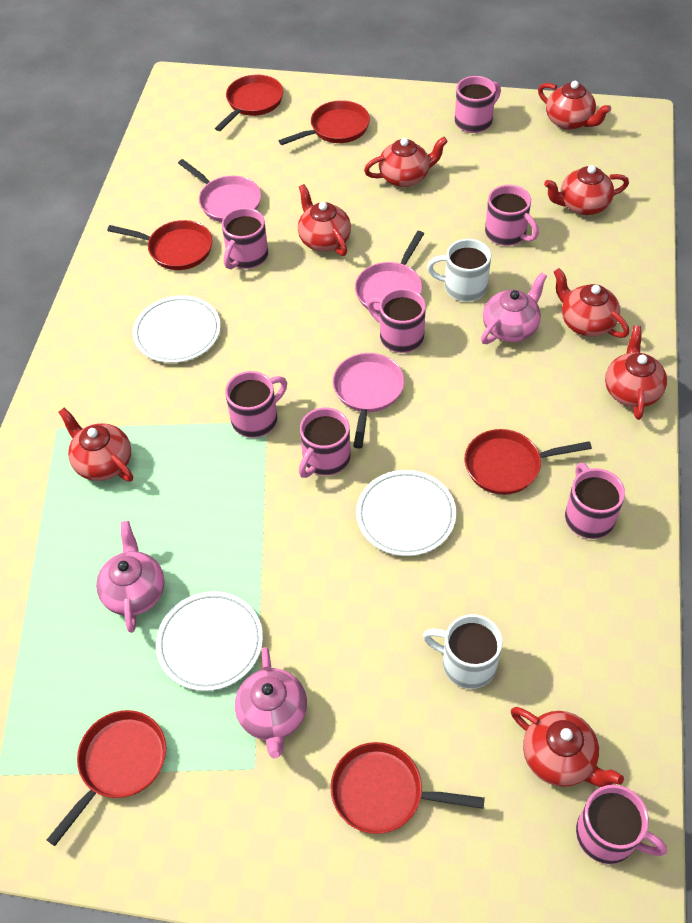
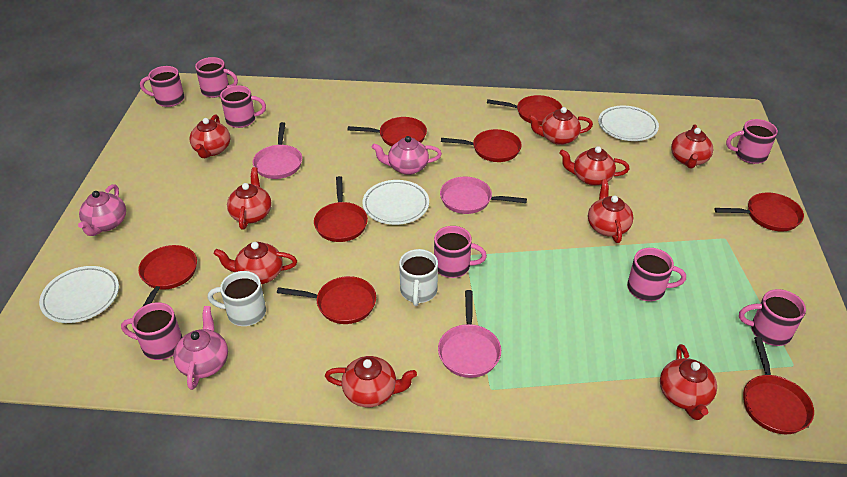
red pan: 6 -> 8
red teapot: 8 -> 9

